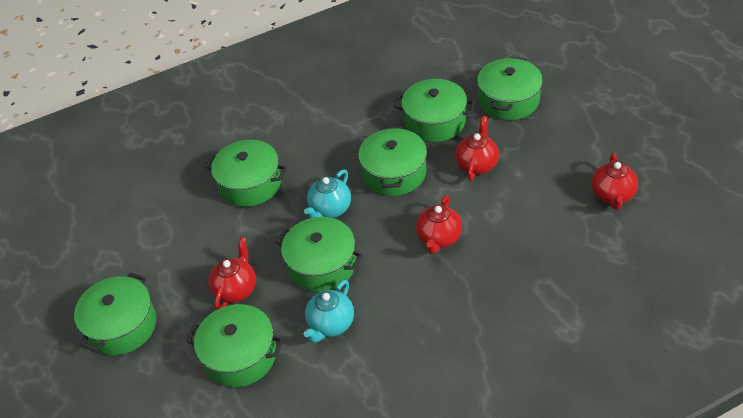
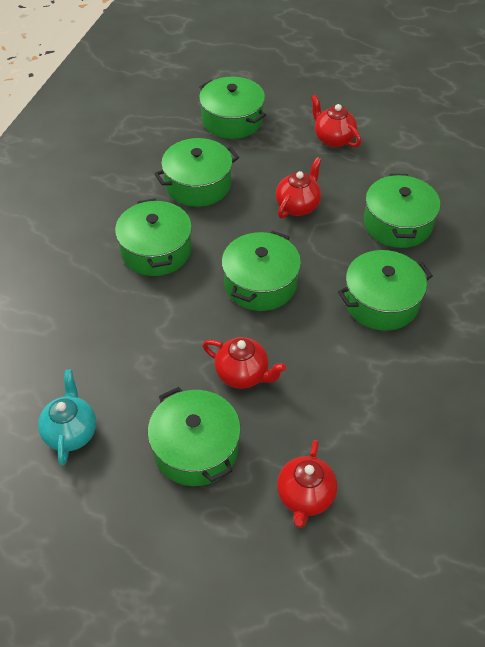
turquoise teapot: 2 -> 1

